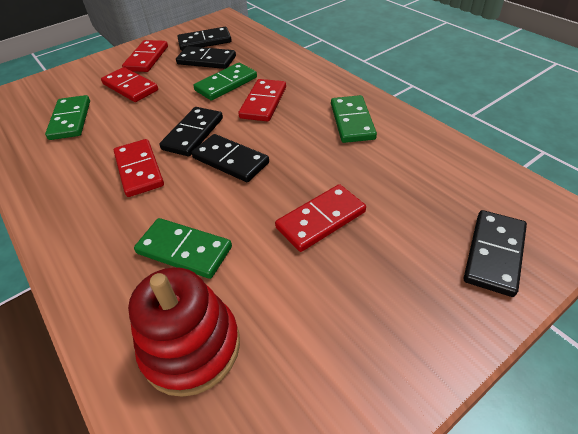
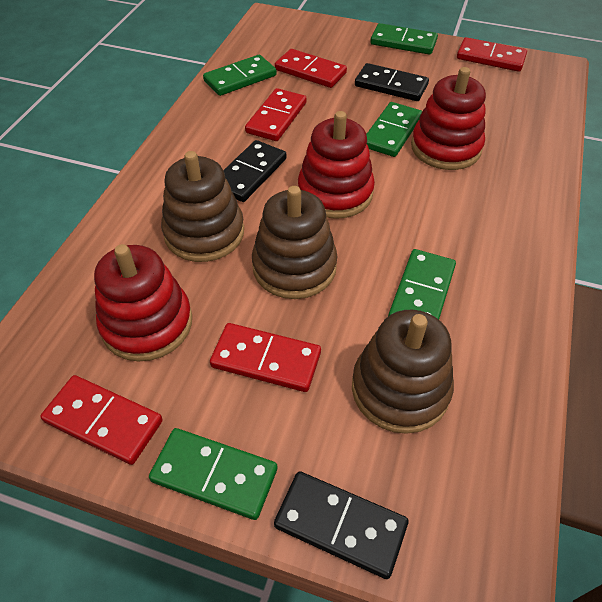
black domino: 5 -> 3
brown stacking toy: 0 -> 3
green domino: 4 -> 5
red stacking toy: 1 -> 3

